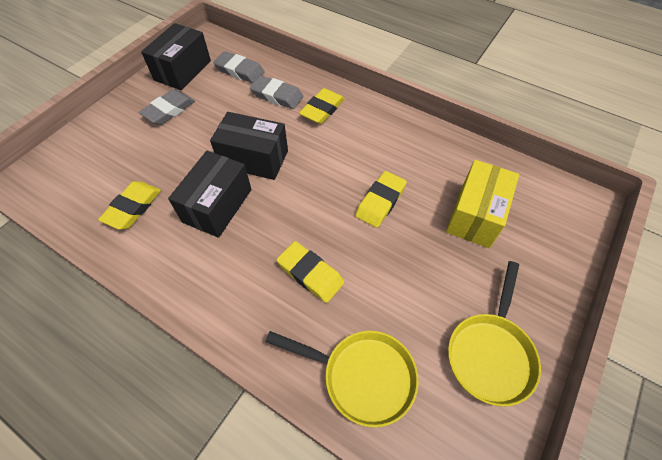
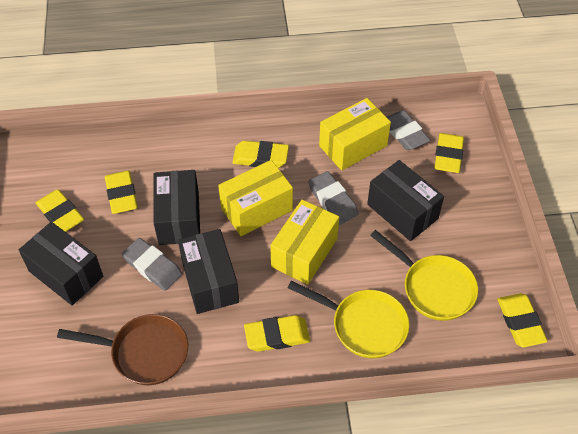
black box: 3 -> 4
brown pan: 0 -> 1
yellow box: 1 -> 3
yellow eraser: 4 -> 6

